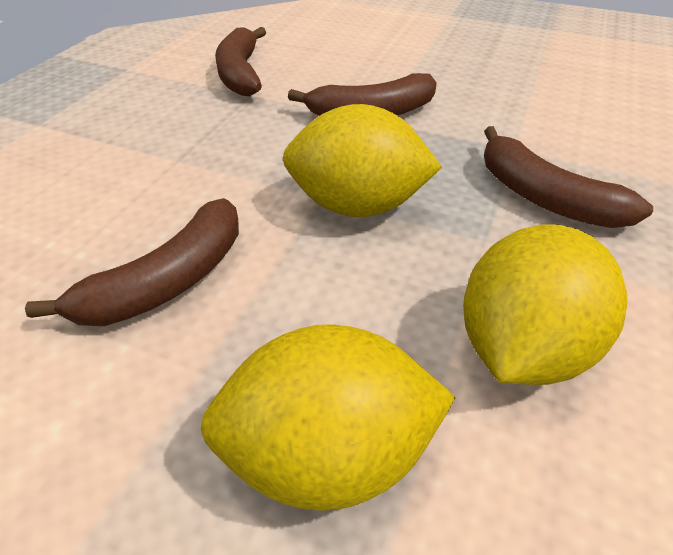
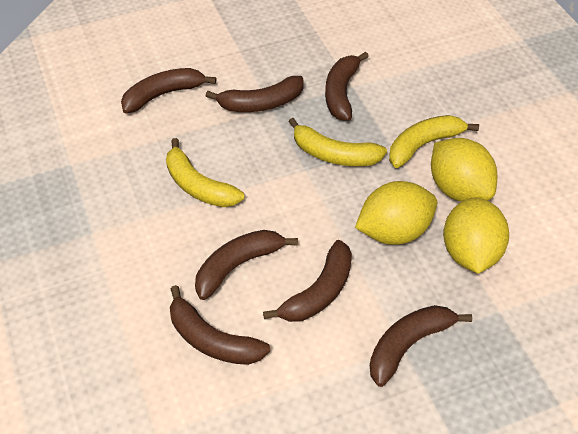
brown banana: 4 -> 7
yellow banana: 0 -> 3

